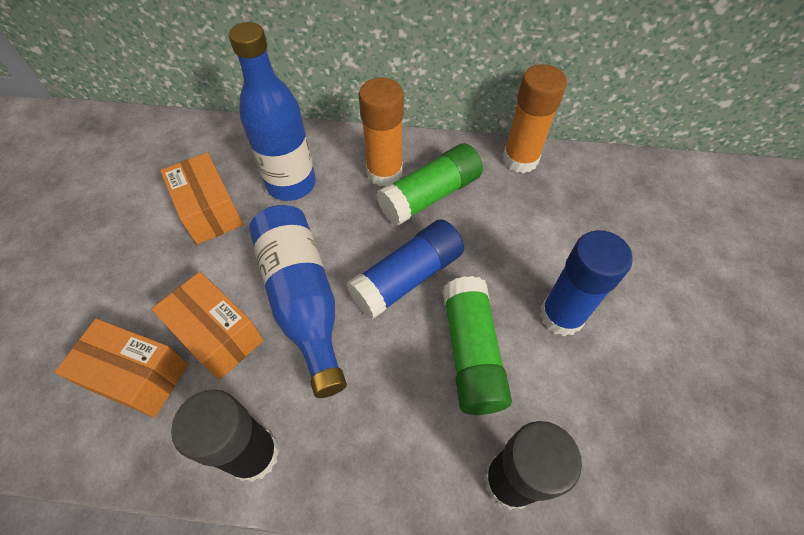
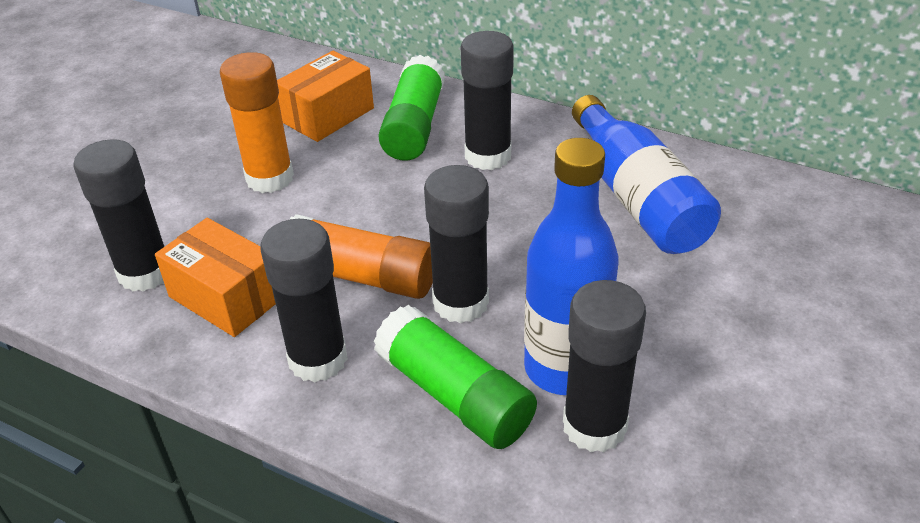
black glue stick: 2 -> 5
blue glue stick: 2 -> 0
orange box: 3 -> 2

